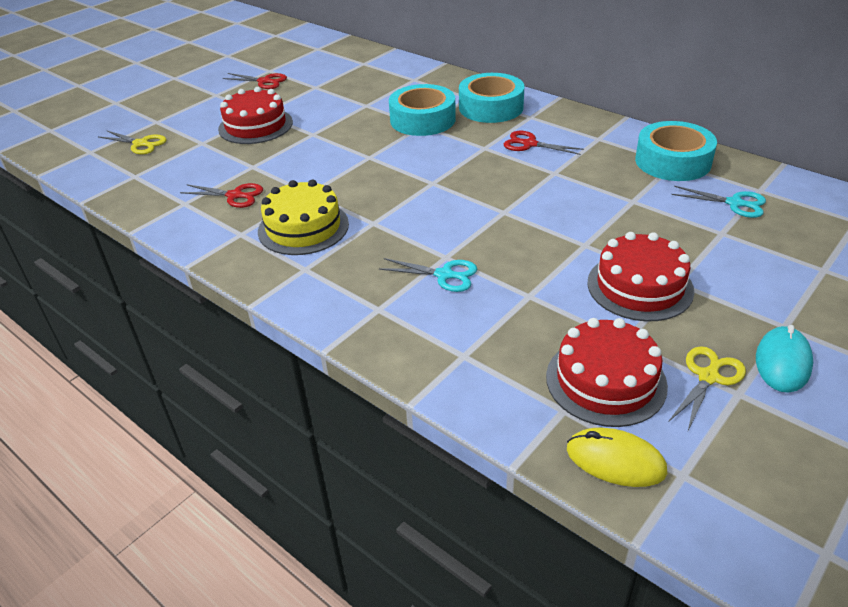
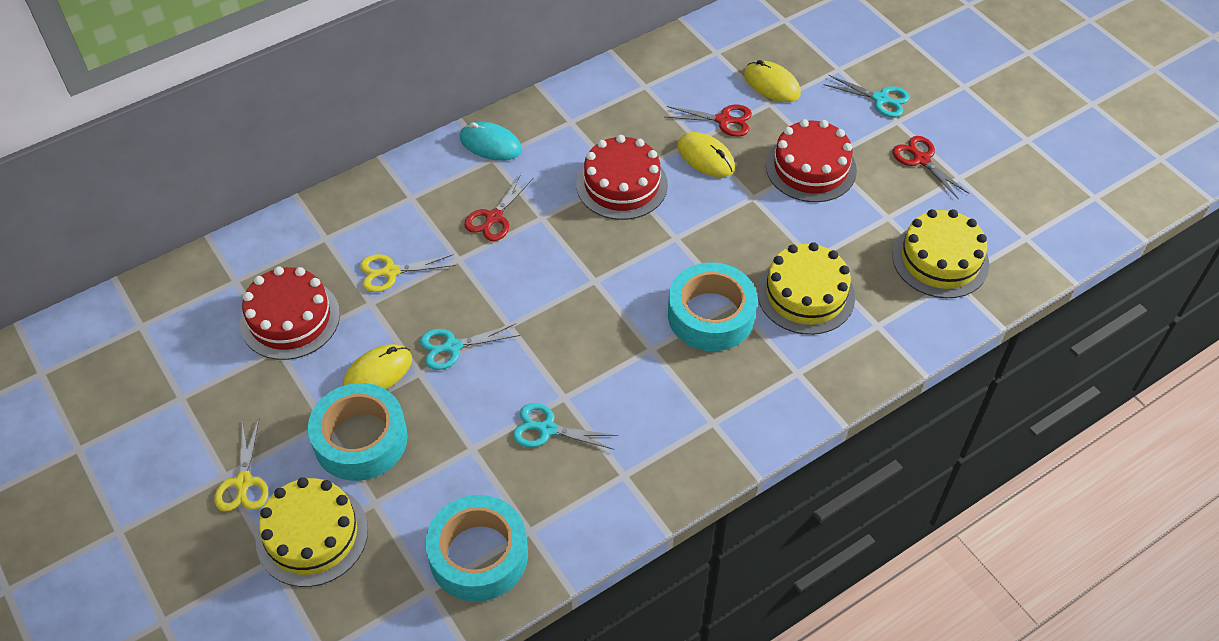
turquoise scissors: 2 -> 3
yellow cake: 1 -> 3
yellow mouse: 1 -> 3

